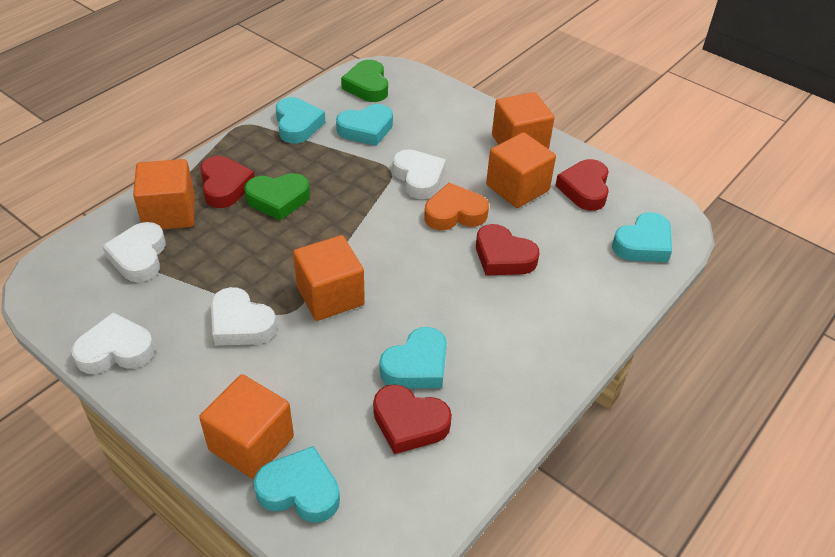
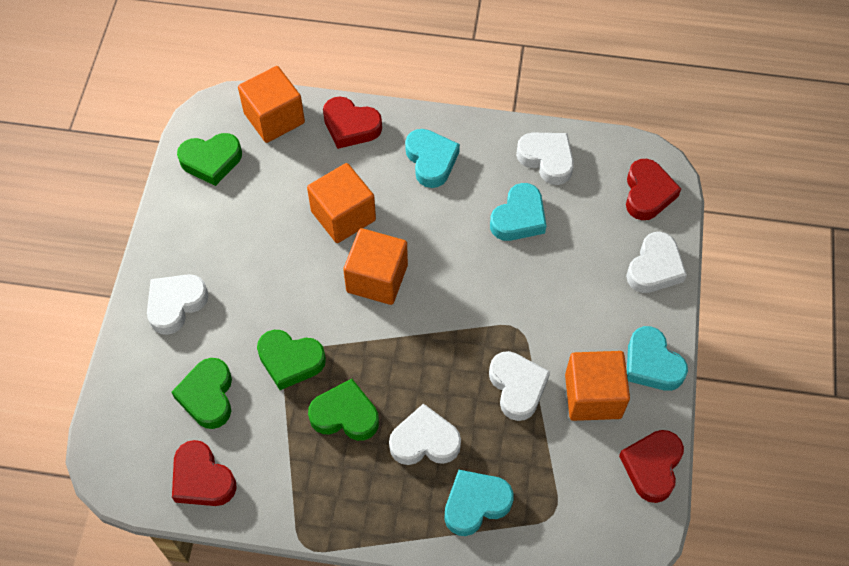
green heart: 2 -> 4
orange cube: 5 -> 4
orange heart: 1 -> 0
turquoise heart: 5 -> 4
white heart: 4 -> 5

